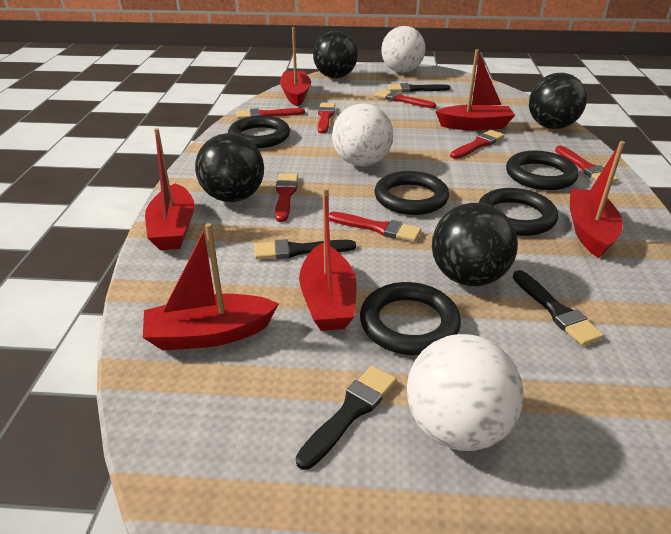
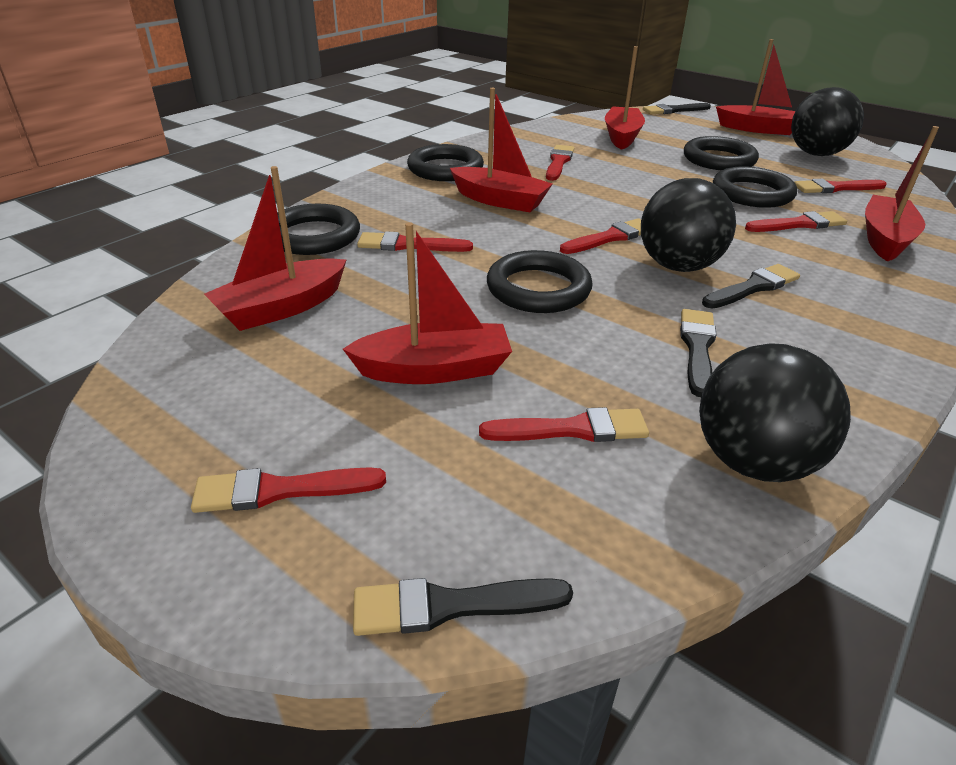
black ball: 4 -> 3
white ball: 3 -> 0

